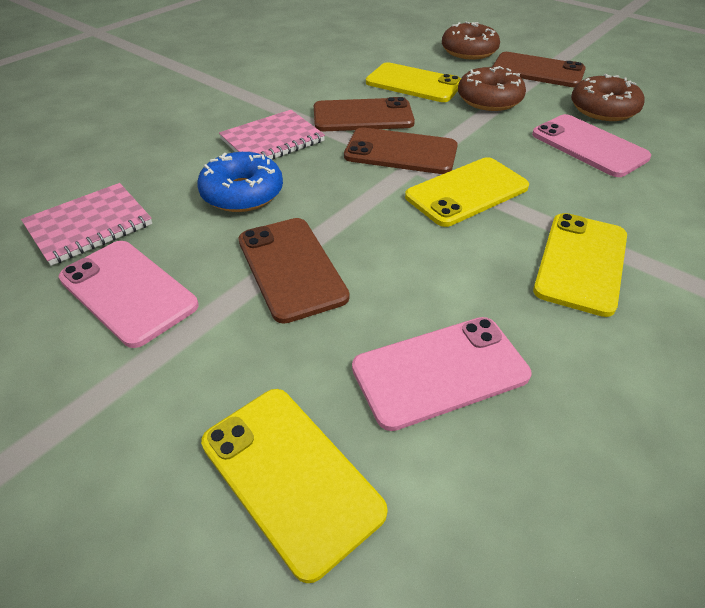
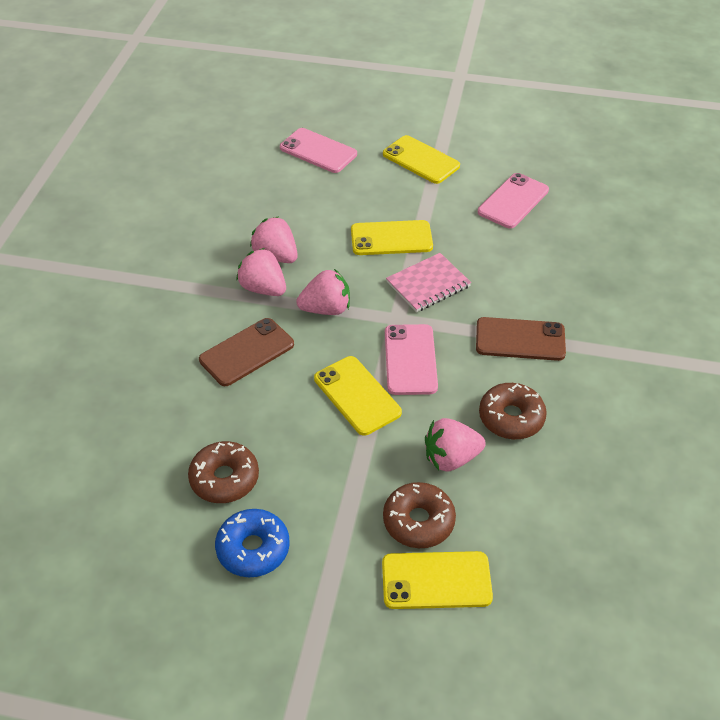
brown phone: 4 -> 2
pink notebook: 2 -> 1
pink strawberry: 0 -> 4

